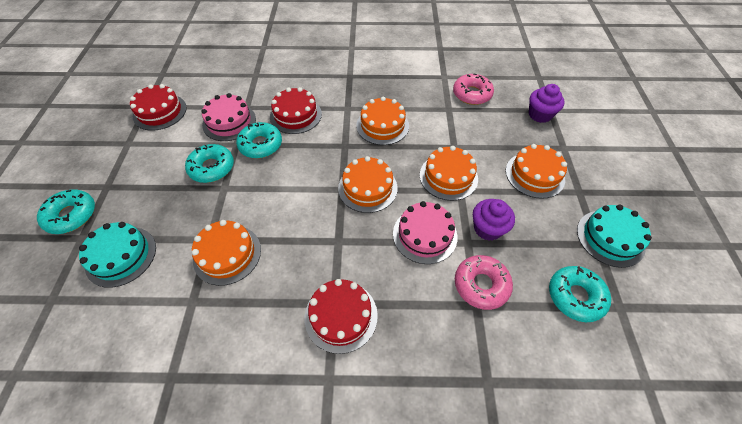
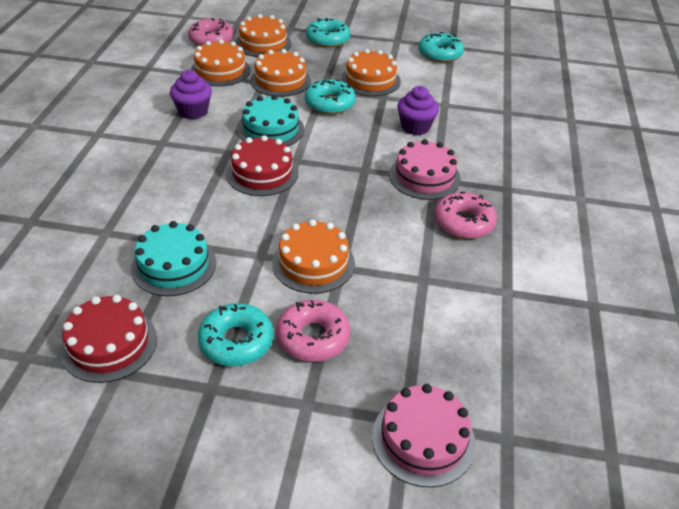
pink donut: 2 -> 3
red cake: 3 -> 2

